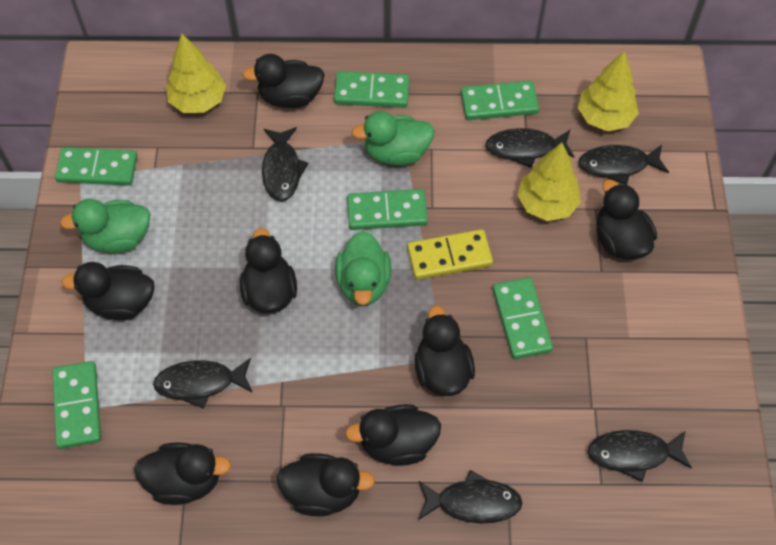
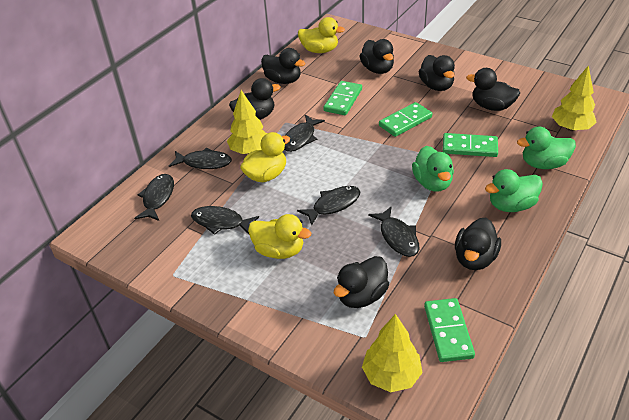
black duck: 8 -> 7
green domino: 6 -> 4
yellow domino: 1 -> 0
yellow duck: 0 -> 3

